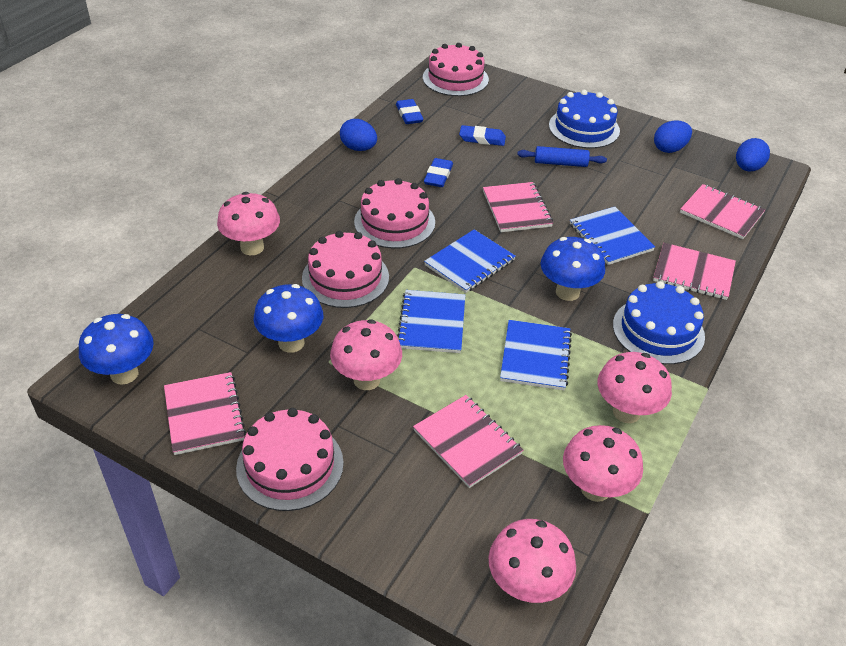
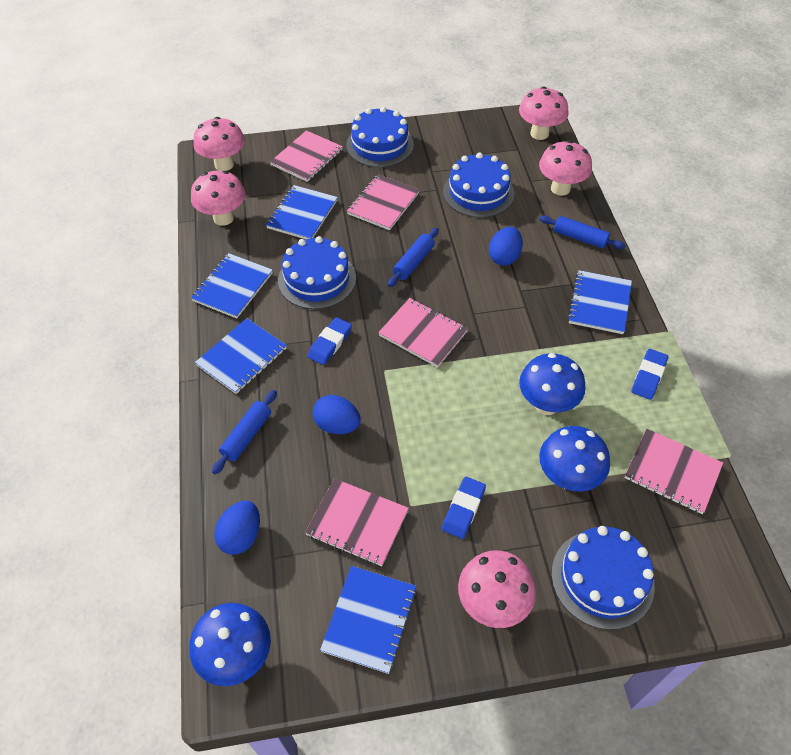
blue cake: 2 -> 4
blue notebook: 4 -> 5
blue rolling pin: 1 -> 3
pink cake: 4 -> 0

